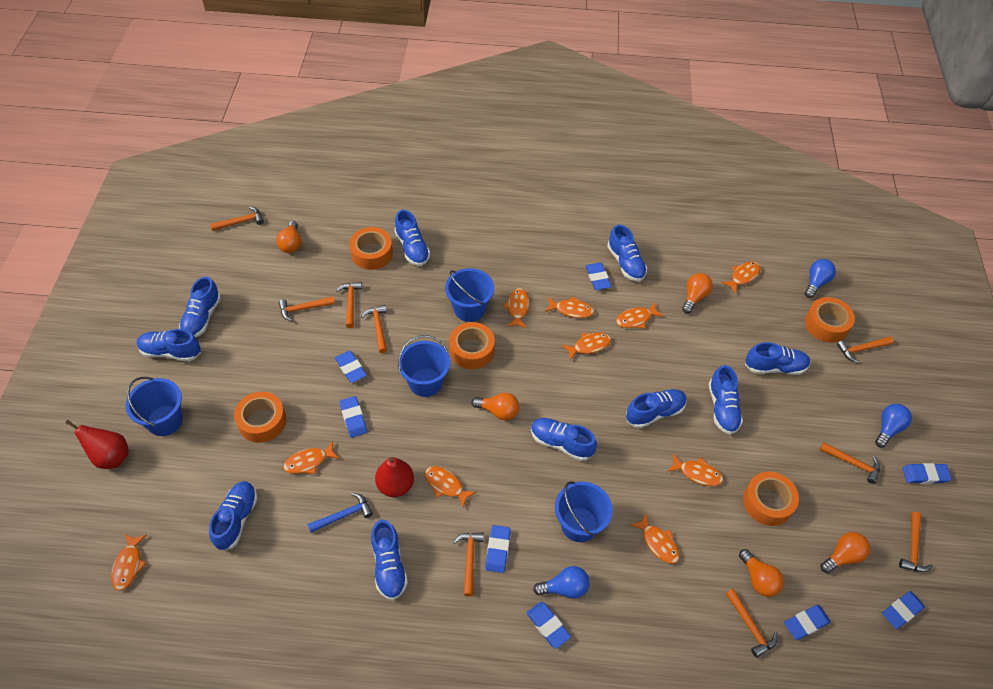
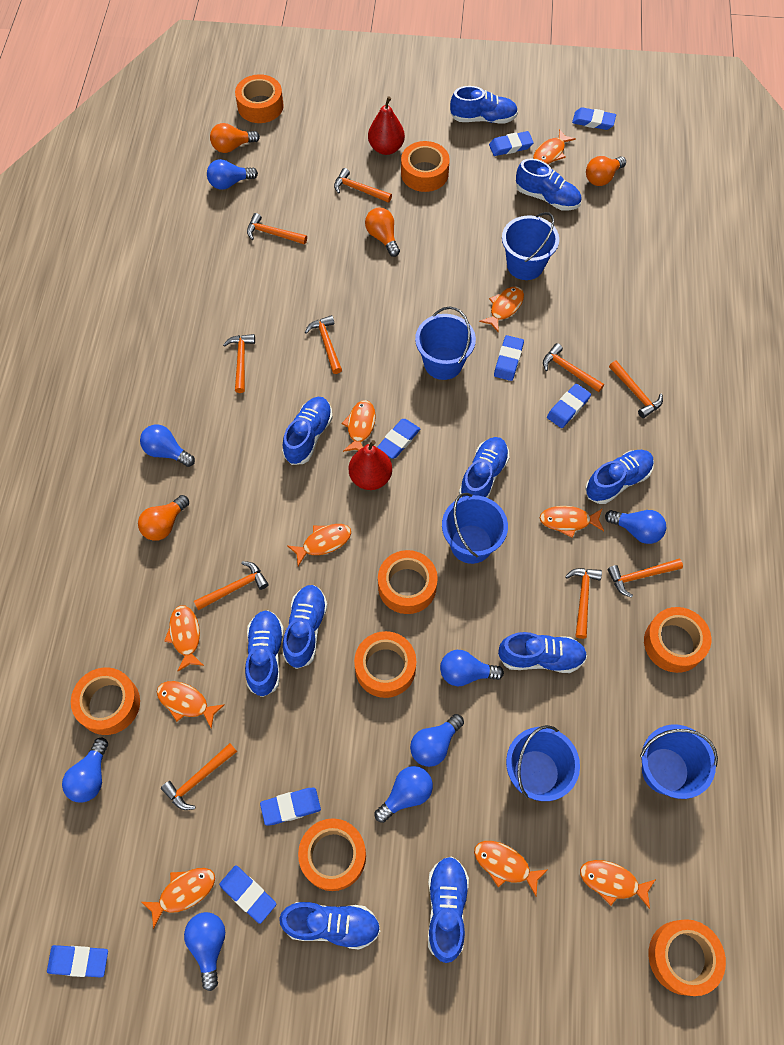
blue bucket: 4 -> 5
blue hammer: 1 -> 0
blue light bulb: 3 -> 8
orange hammer: 9 -> 10
orange light bulb: 5 -> 4
orange tape: 5 -> 8

